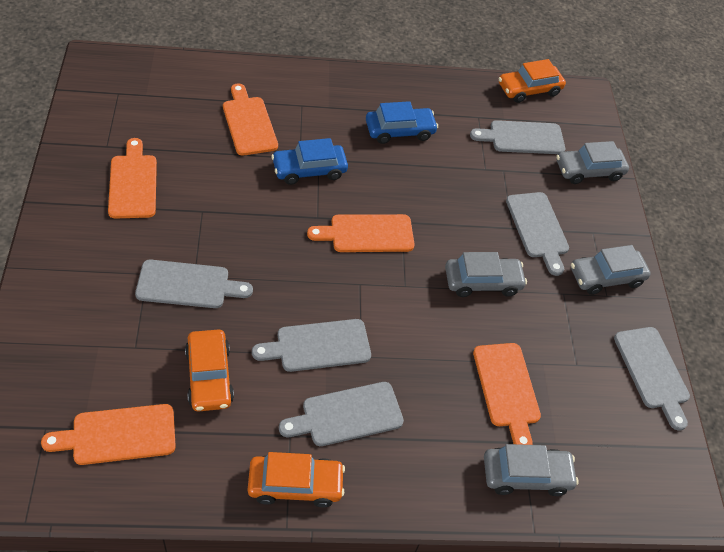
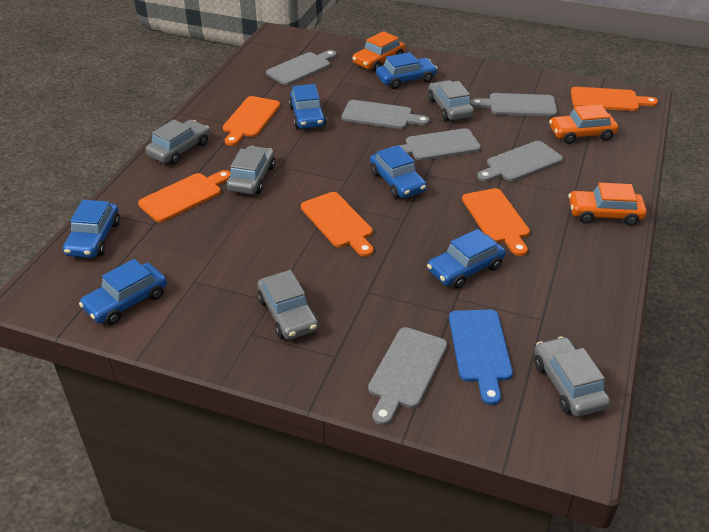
blue car: 2 -> 6
blue cutting board: 0 -> 1
grey car: 4 -> 5

